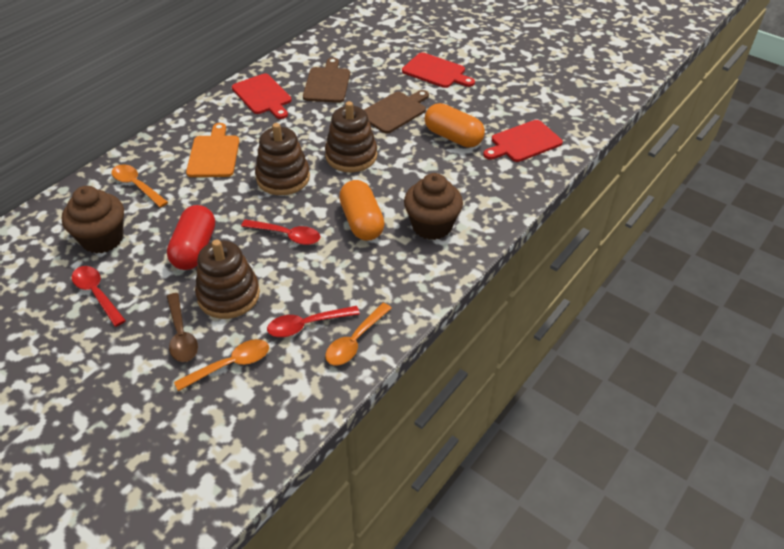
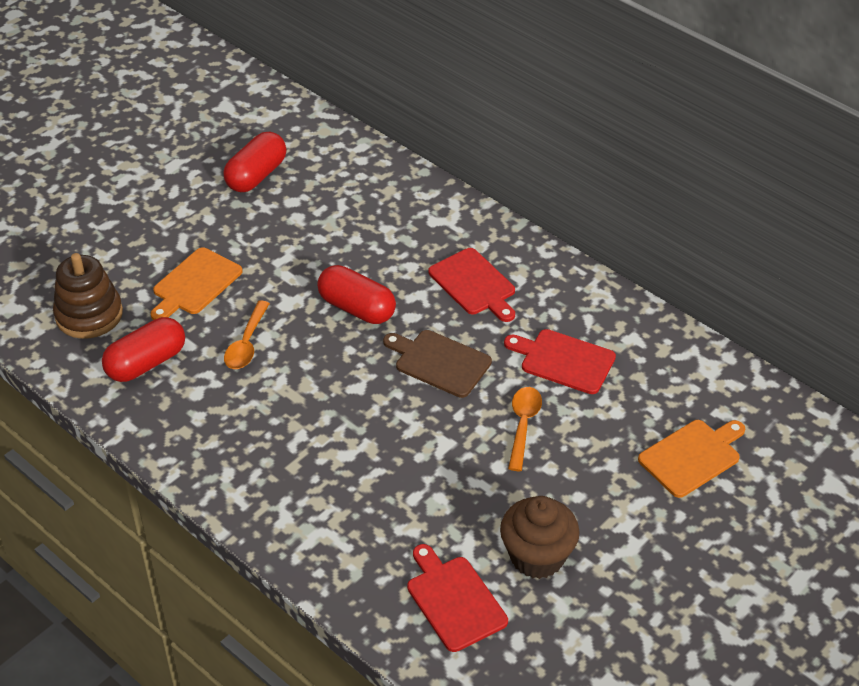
brown cupcake: 2 -> 1
brown cutting board: 2 -> 1
brown spoon: 1 -> 0
brown stacking toy: 3 -> 1
orange capsule: 2 -> 0
orange cutting board: 1 -> 2
orange spoon: 3 -> 2
red capsule: 1 -> 3
red spoon: 3 -> 0

